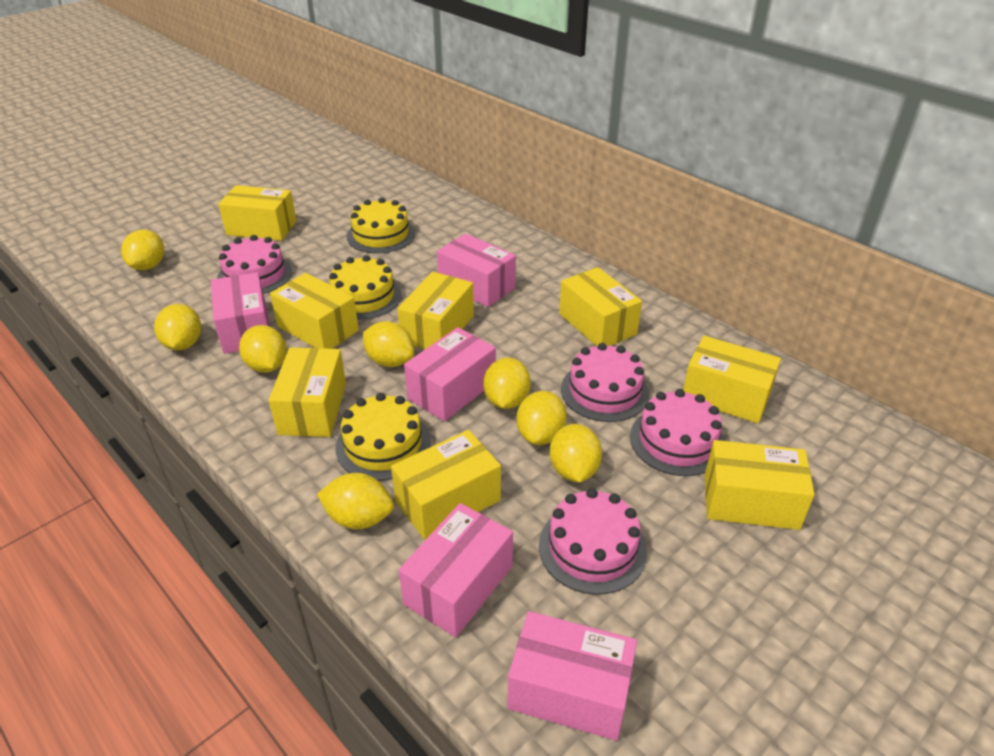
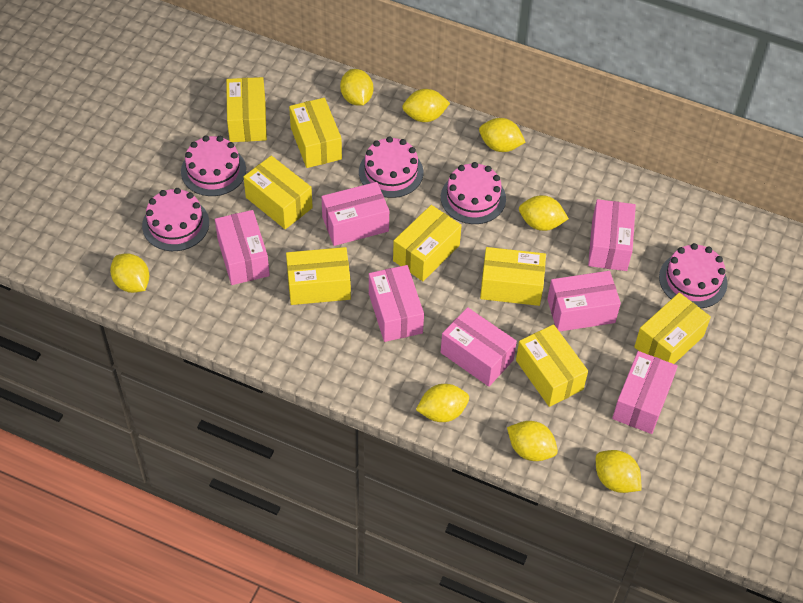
pink box: 5 -> 7
pink cake: 4 -> 5
yellow cake: 3 -> 0

